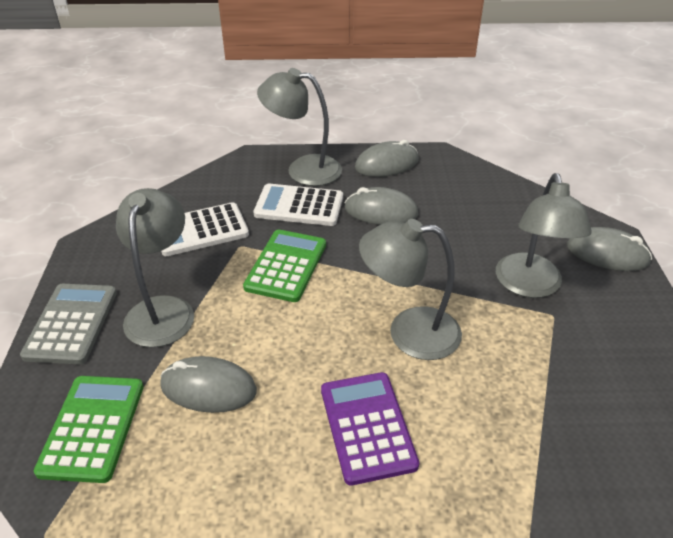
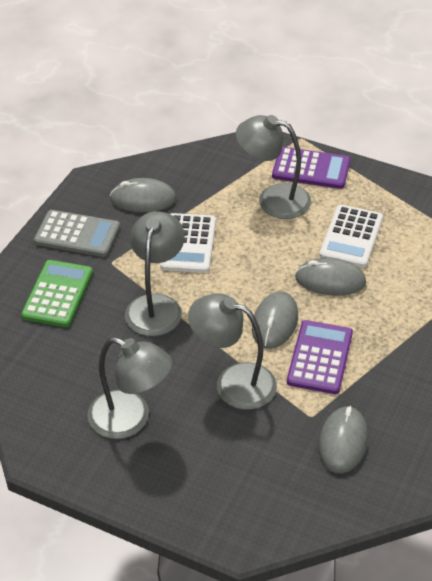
green calculator: 2 -> 1
purple calculator: 1 -> 2

